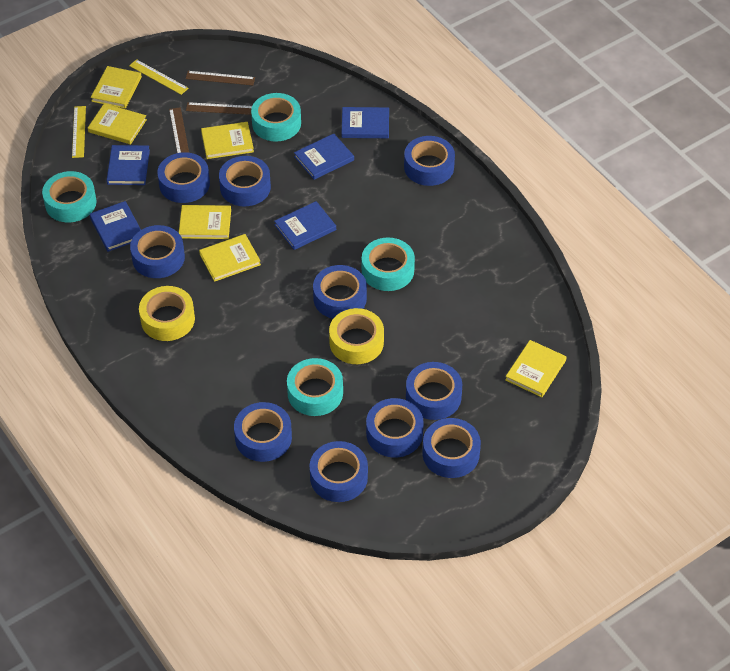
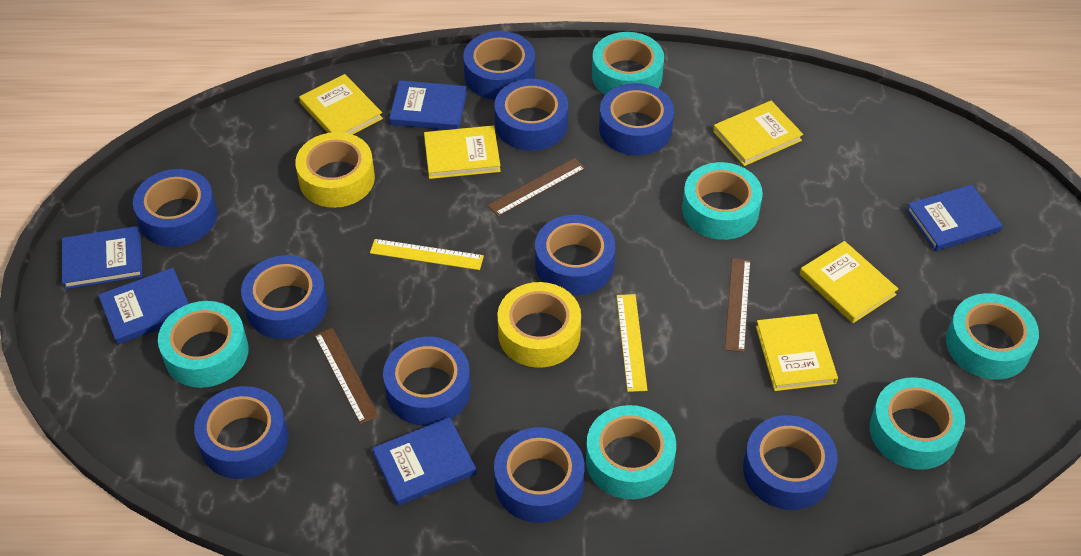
turquoise tape: 4 -> 6
yellow book: 6 -> 5

